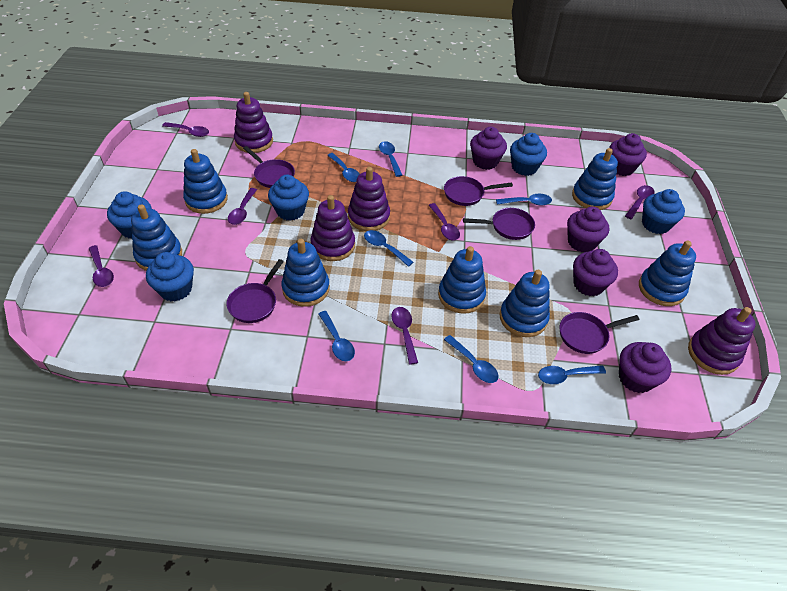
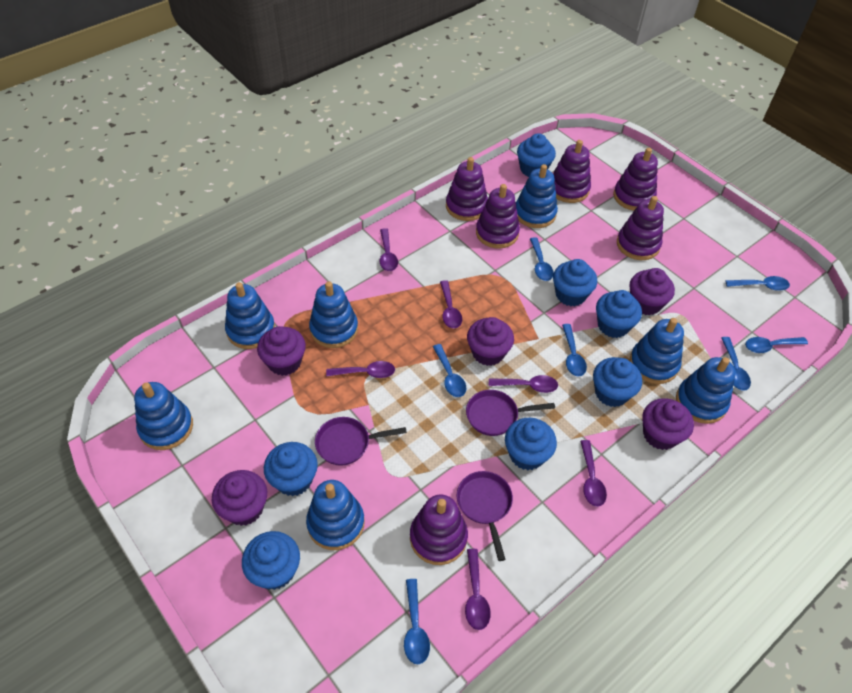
blue cupcake: 5 -> 7
purple pan: 5 -> 3
purple stacking toy: 4 -> 6

